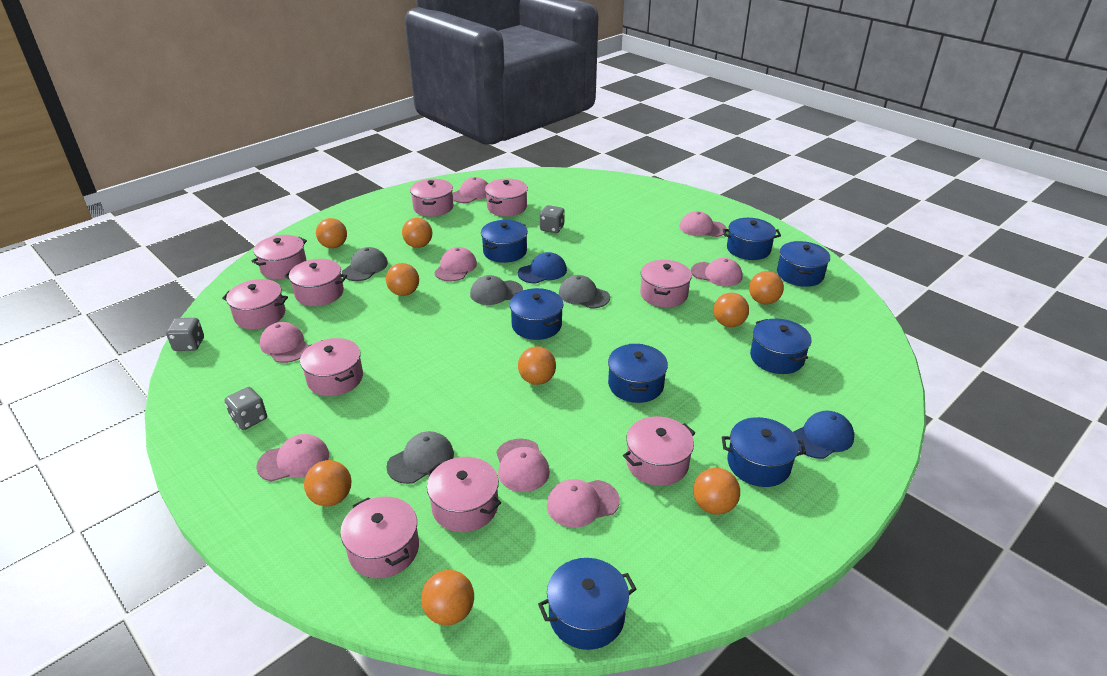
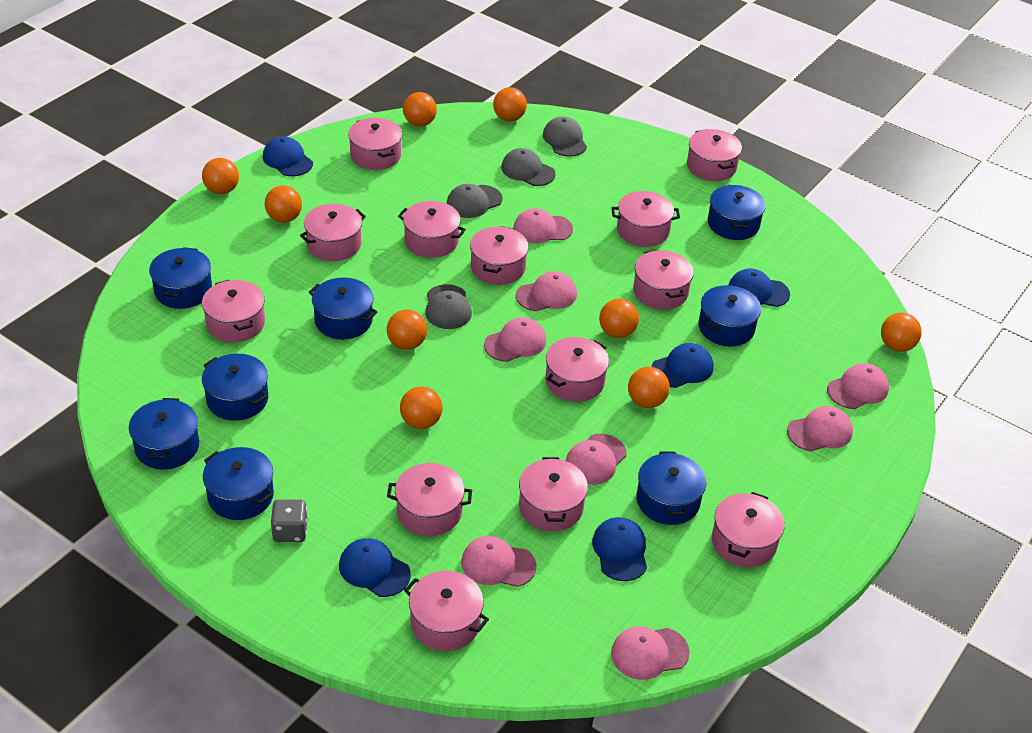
blue cap: 2 -> 5
grey dice: 3 -> 1
pink pot: 10 -> 13

